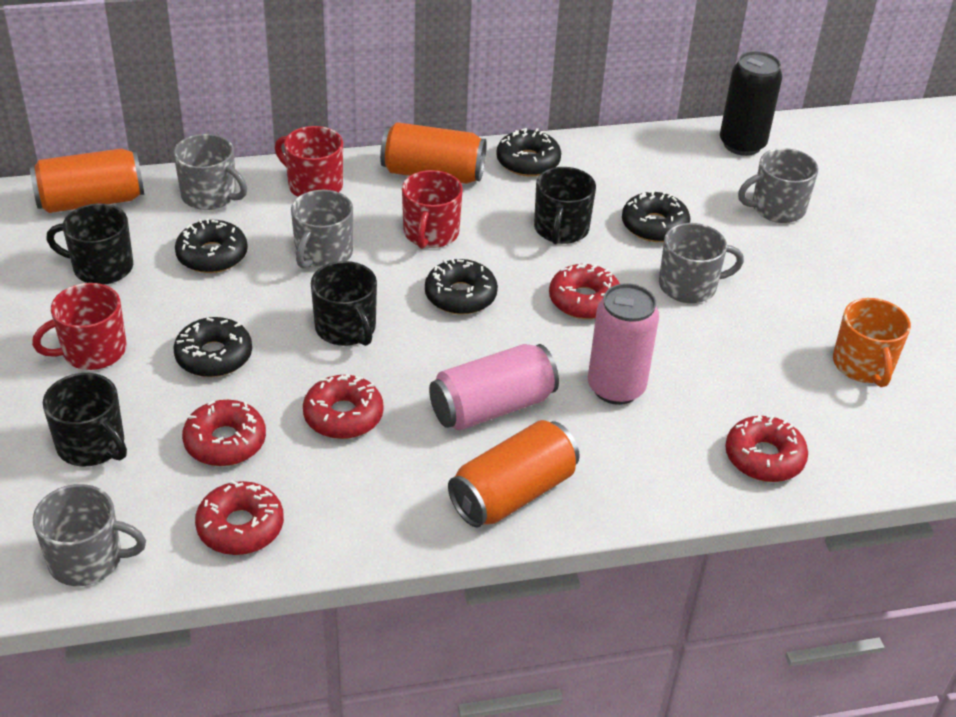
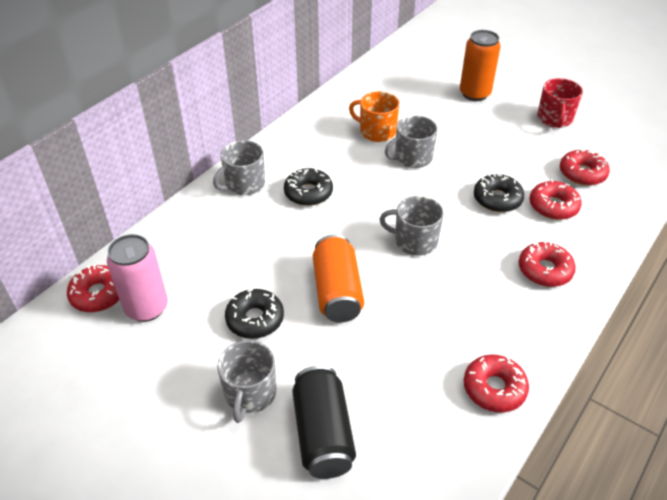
black donut: 5 -> 3
black mug: 4 -> 0
grey mug: 5 -> 4
orange can: 3 -> 2
pink can: 2 -> 1
red mug: 3 -> 1

